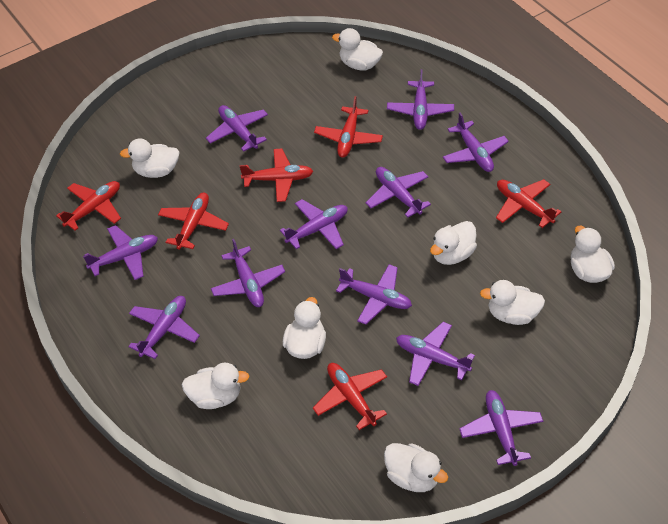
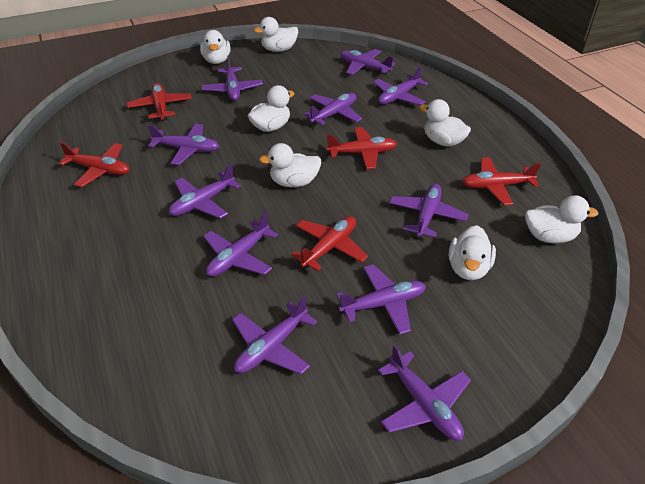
red plane: 6 -> 5
white duck: 8 -> 7

